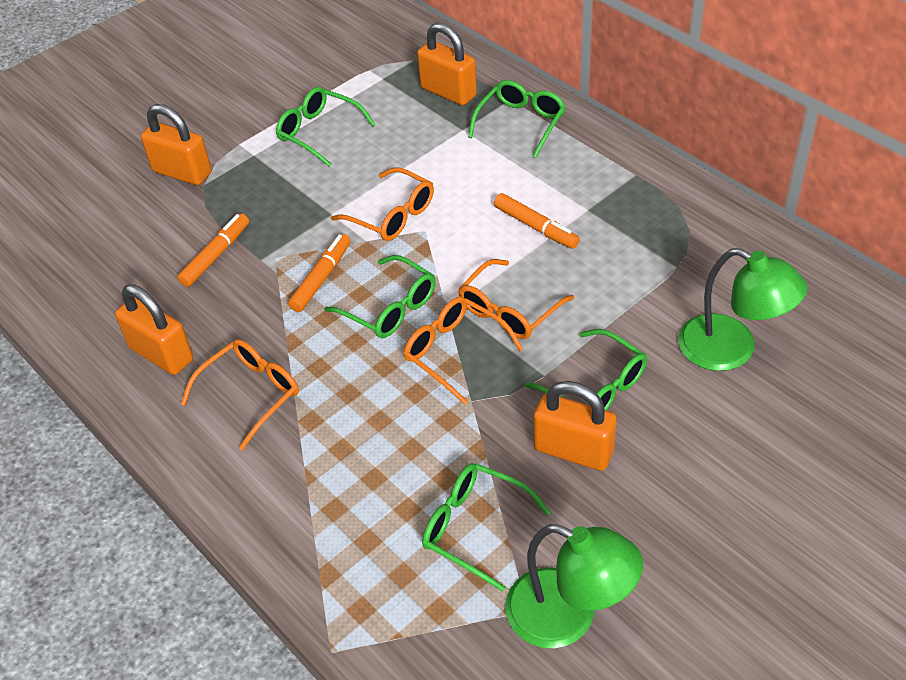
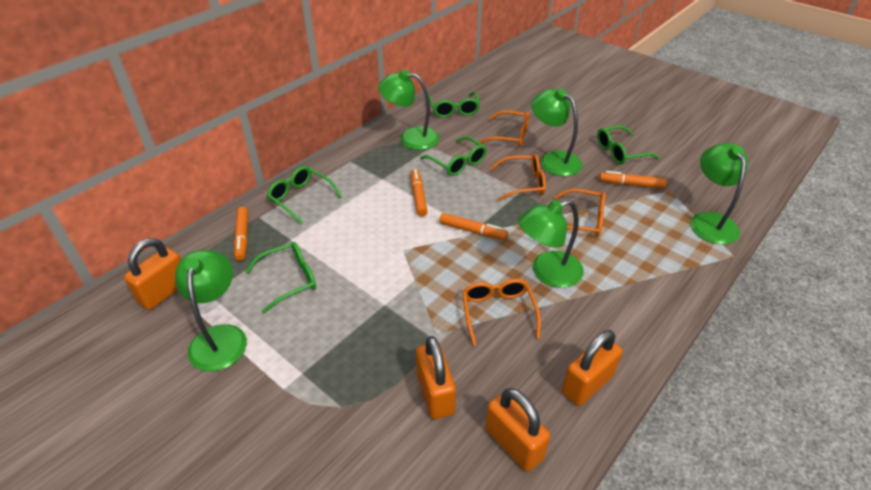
green lamp: 2 -> 5
orange marker: 3 -> 4

